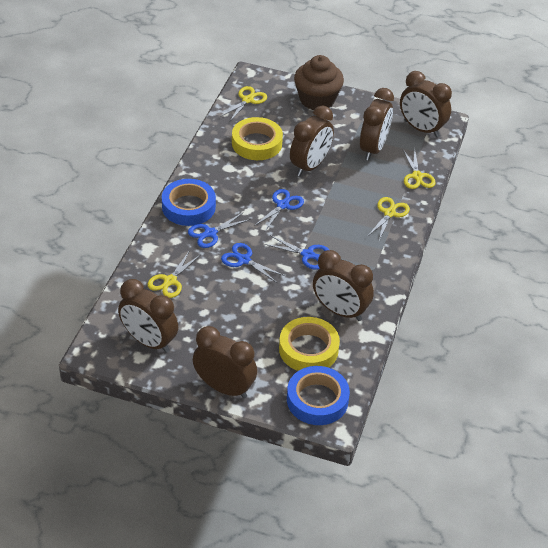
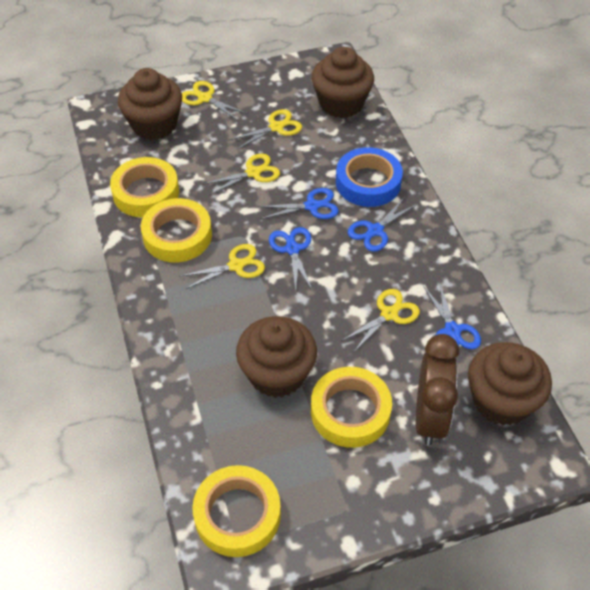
blue tape: 2 -> 1
brown clock: 6 -> 1
brown cupcake: 1 -> 4
yellow scissors: 4 -> 5
yellow tape: 2 -> 4

